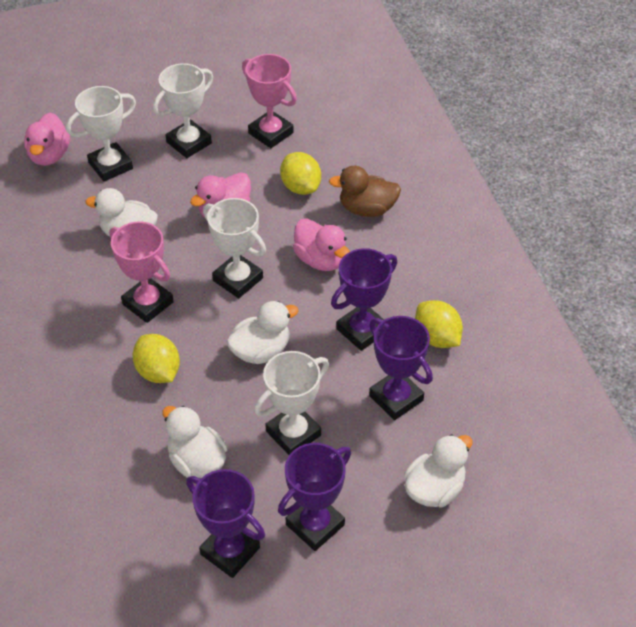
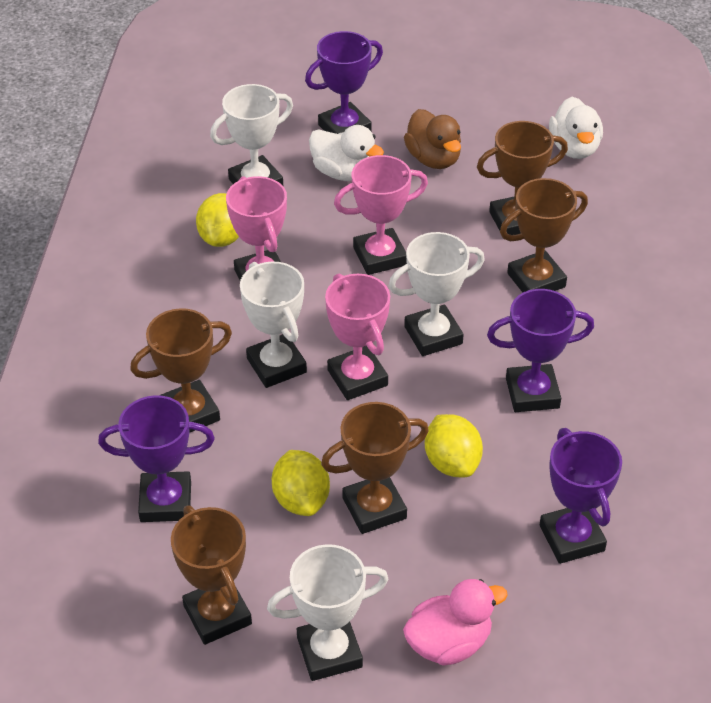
brown trophy: 0 -> 5
pink duck: 3 -> 1
pink trophy: 2 -> 3
white duck: 4 -> 2

